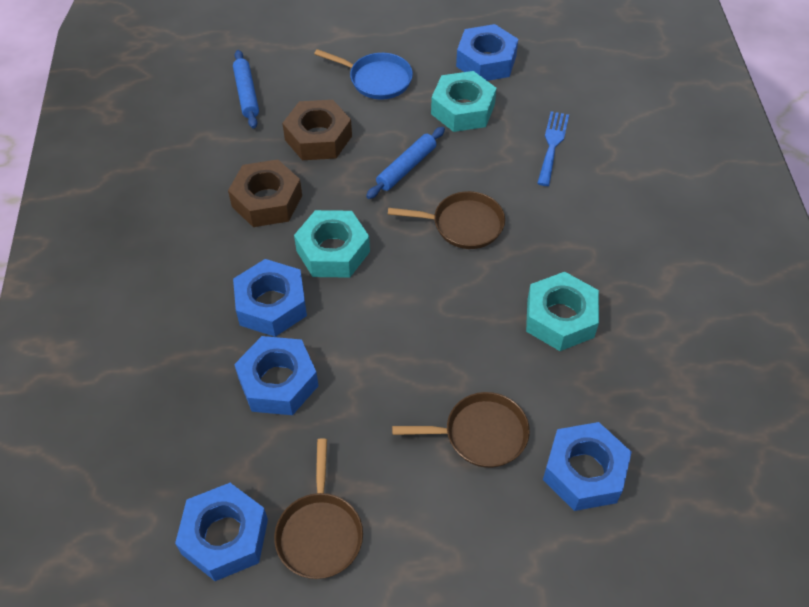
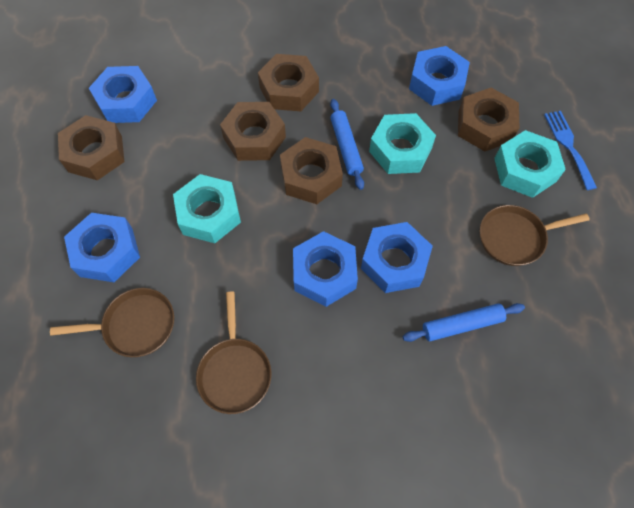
blue pan: 1 -> 0
brown nut: 2 -> 5

